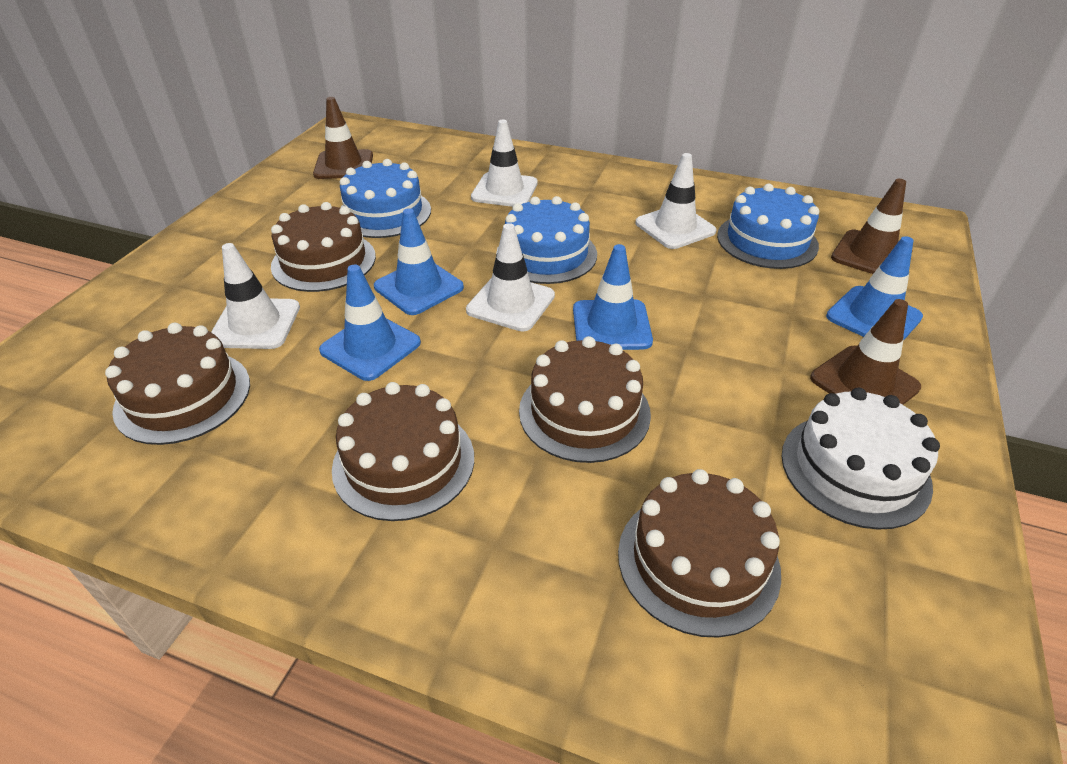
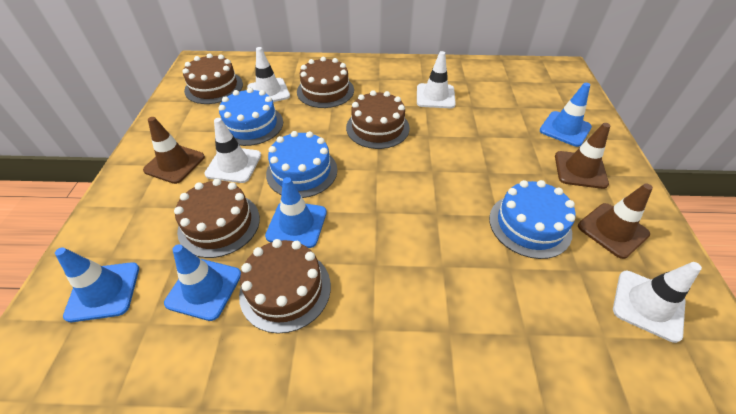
white cake: 1 -> 0

